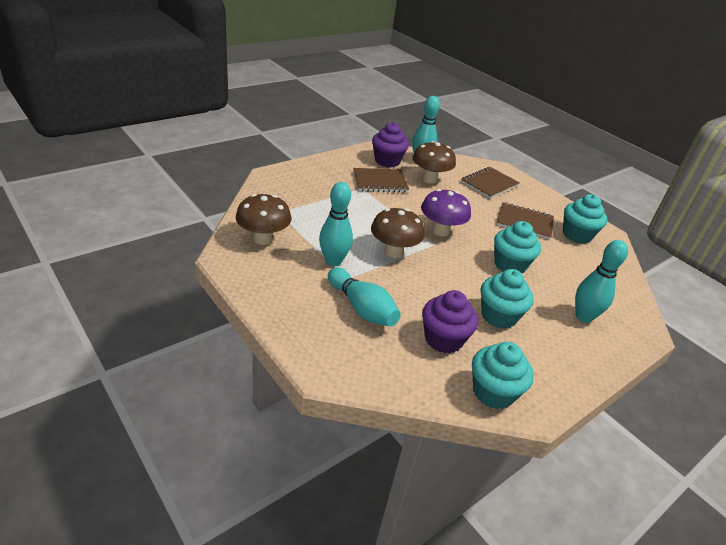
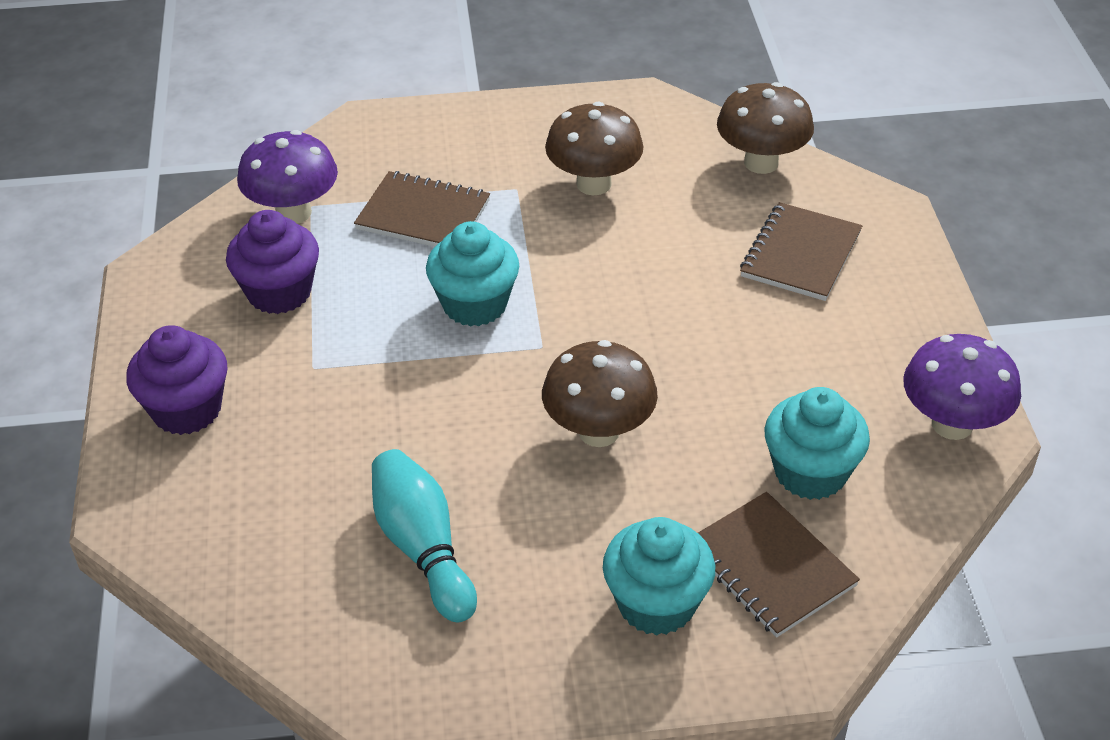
purple mushroom: 1 -> 2
turquoise bowling pin: 4 -> 1
turquoise cupcake: 4 -> 3

